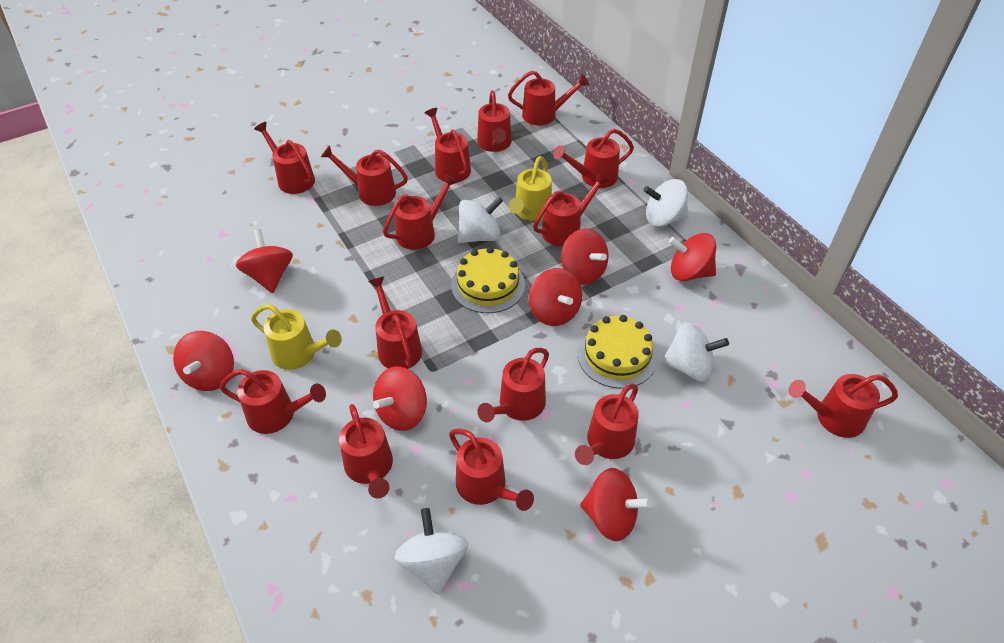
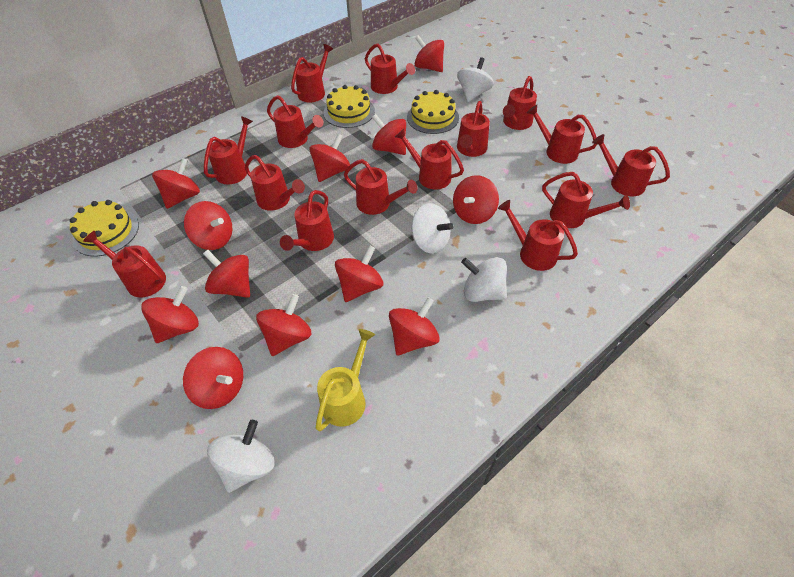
red spinning top: 7 -> 12
yellow cake: 2 -> 3
yellow watering can: 2 -> 1

